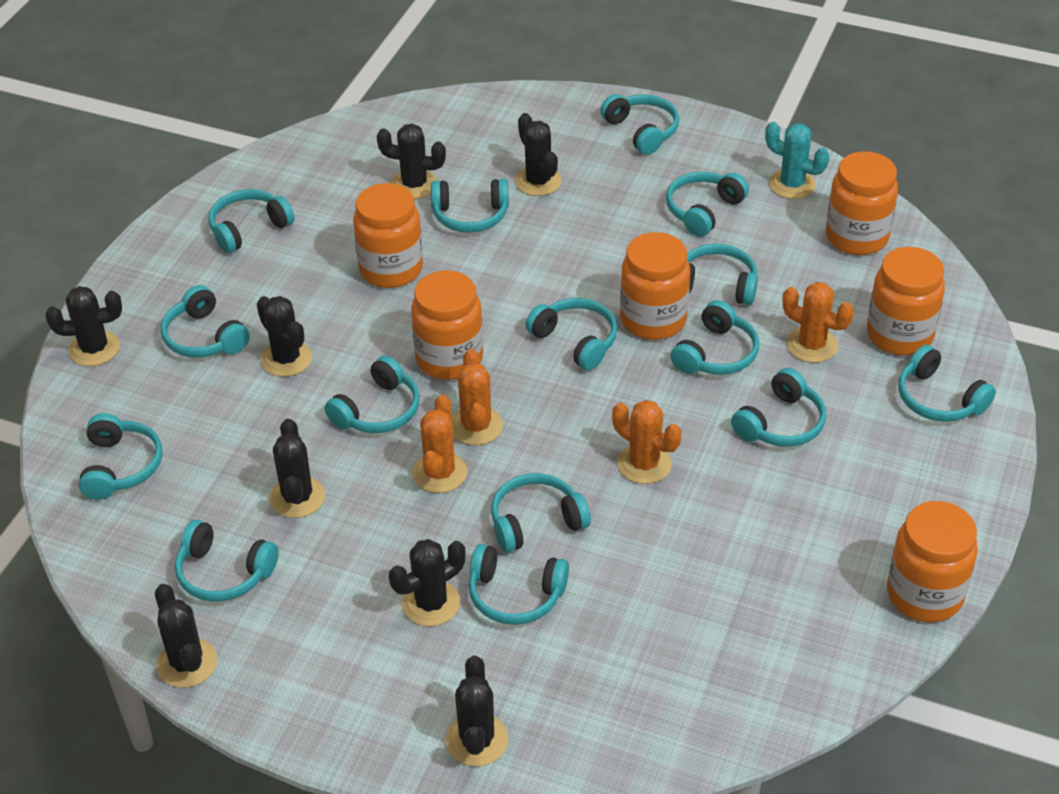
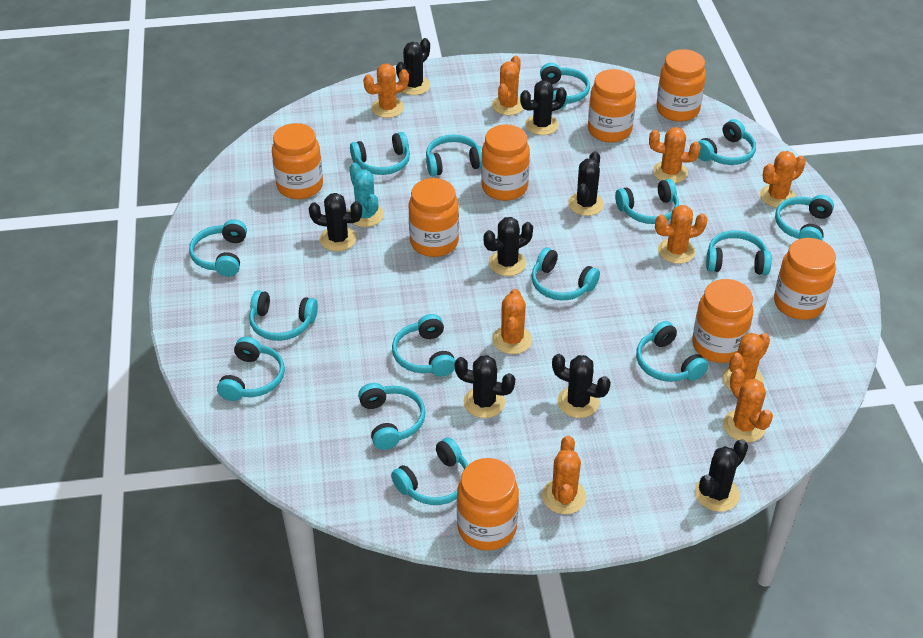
orange cactus: 4 -> 9
orange jar: 6 -> 8

